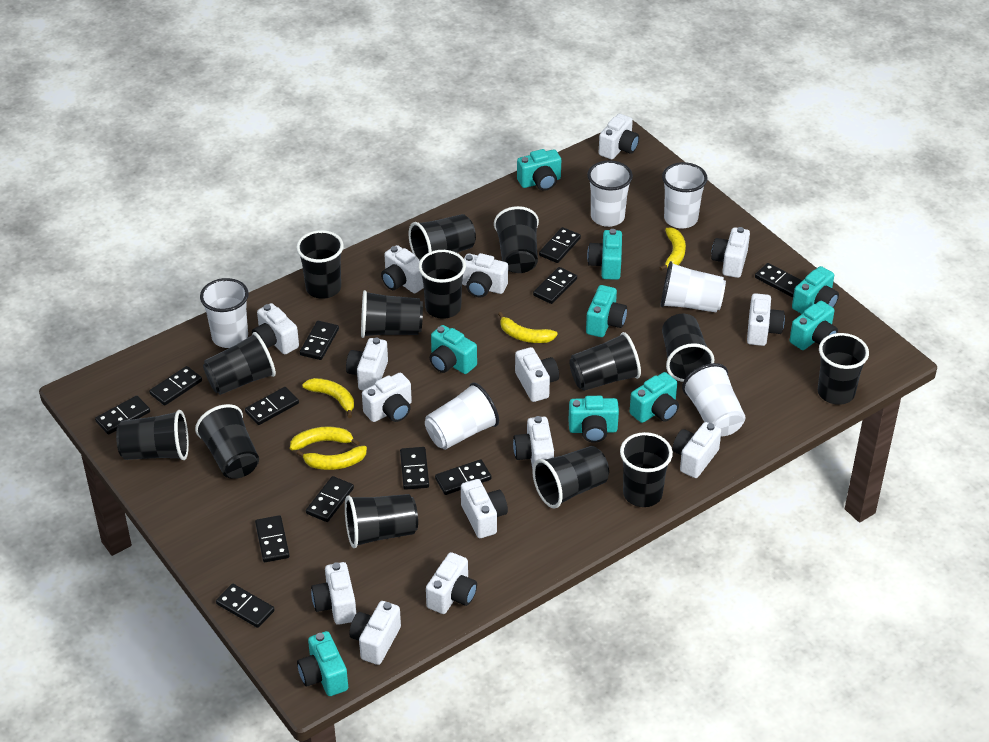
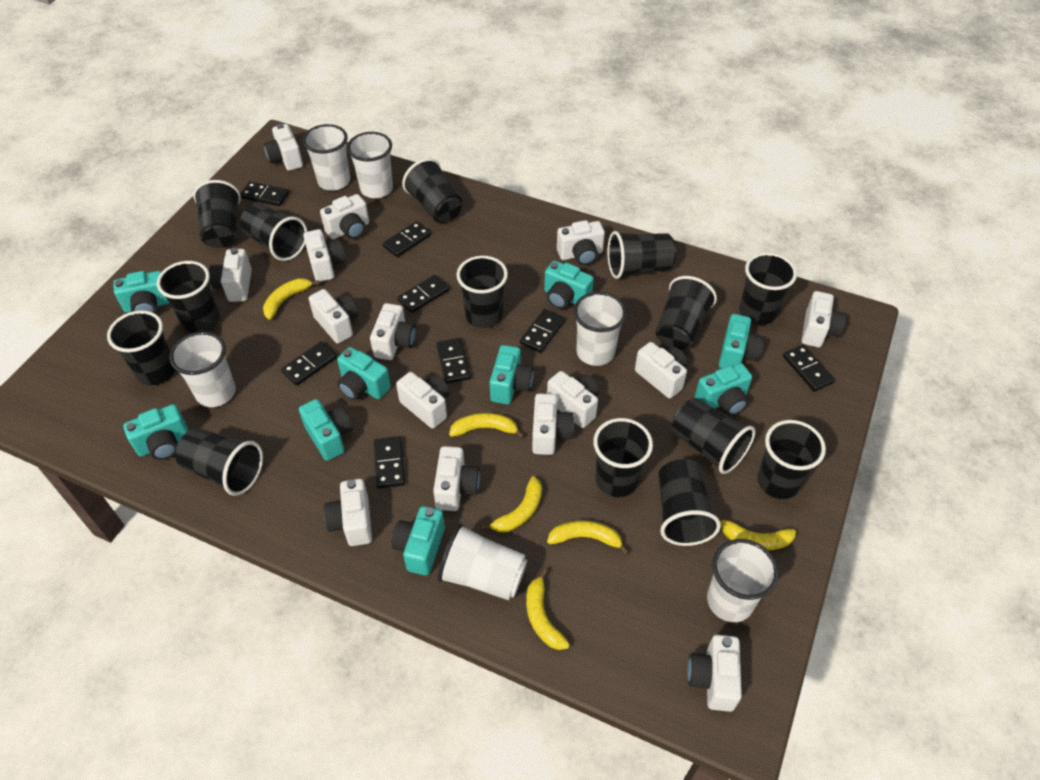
black domino: 12 -> 8
yellow banana: 5 -> 6

